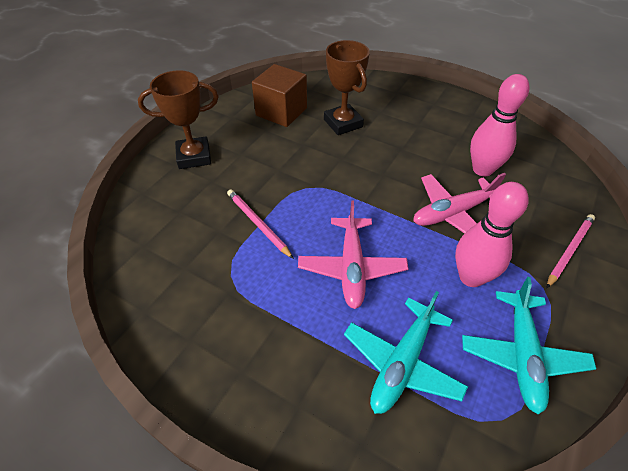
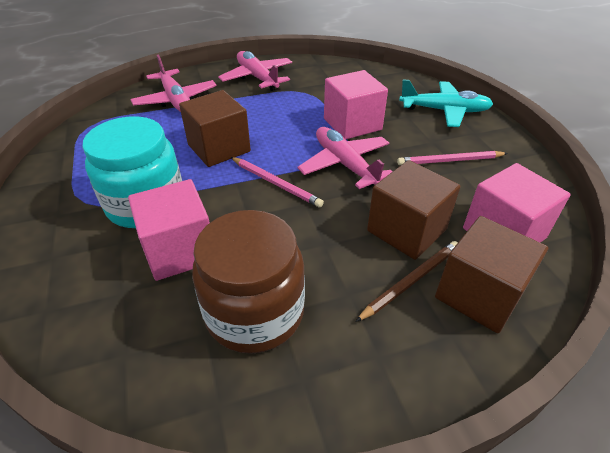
brown cube: 1 -> 3
brown jar: 0 -> 1
brown pencil: 0 -> 1
brown trophy: 2 -> 0
pink bowling pin: 2 -> 0
pink cube: 0 -> 3
pink plane: 2 -> 3
turquoise jar: 0 -> 1
turquoise plane: 2 -> 1

